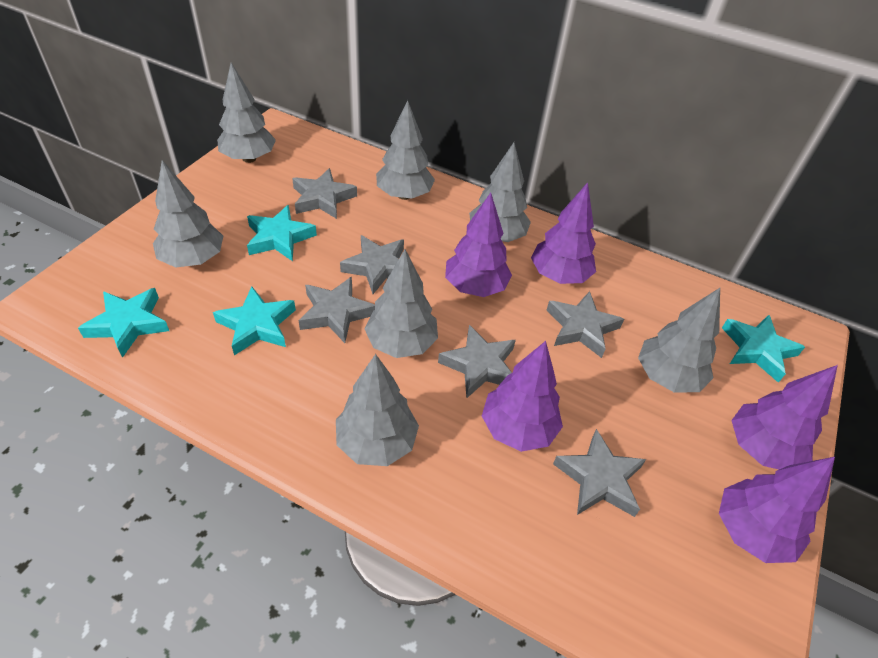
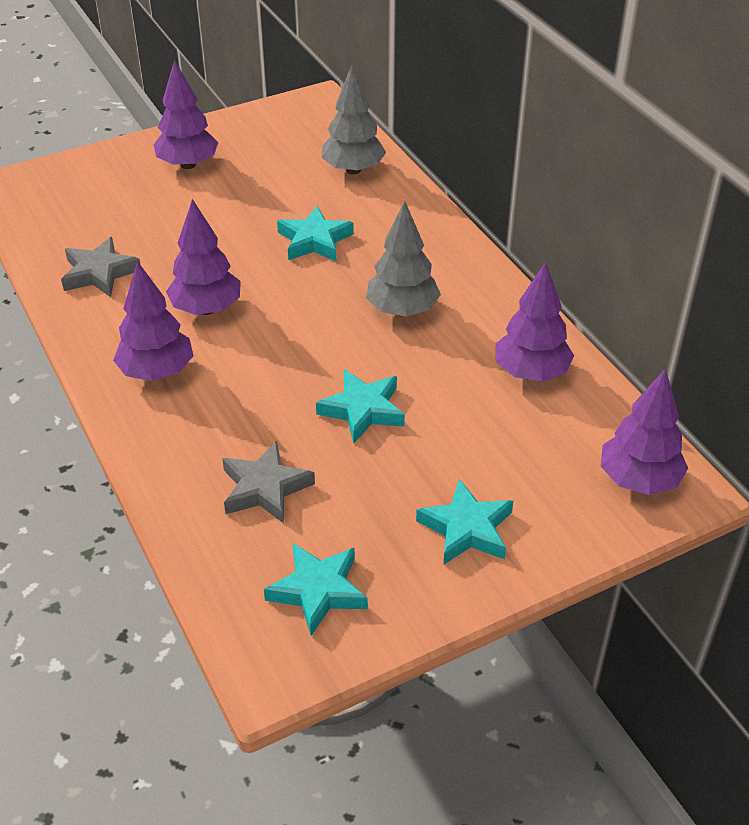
grey star: 6 -> 2
grey tree: 7 -> 2

